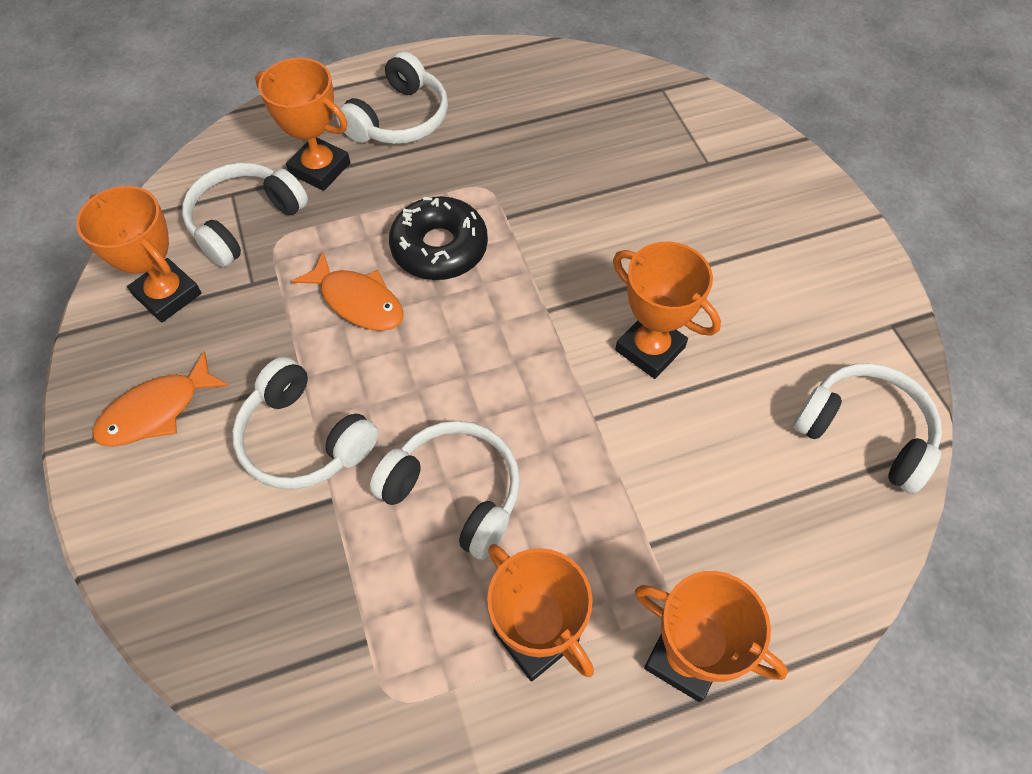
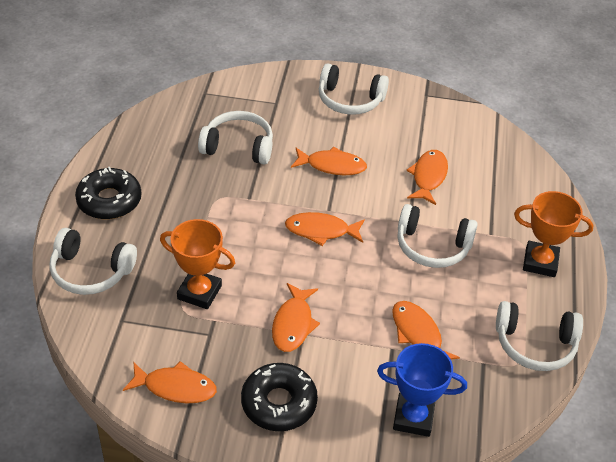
black donut: 1 -> 2
blue trophy: 0 -> 1
orange fish: 2 -> 6
orange trophy: 5 -> 2

